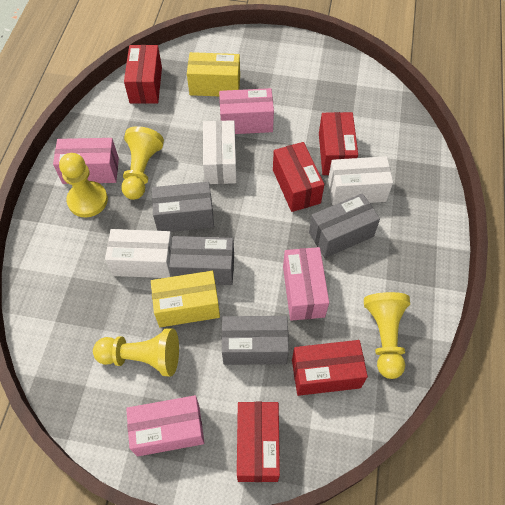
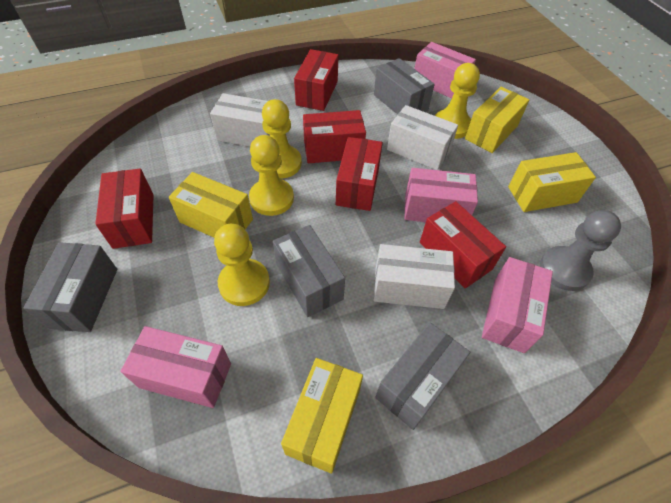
grey pawn: 0 -> 1
yellow box: 2 -> 4

